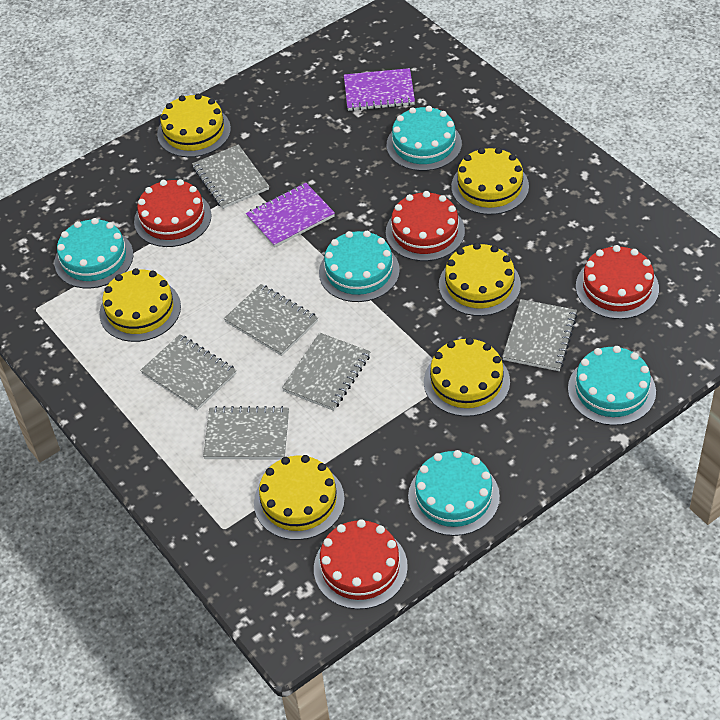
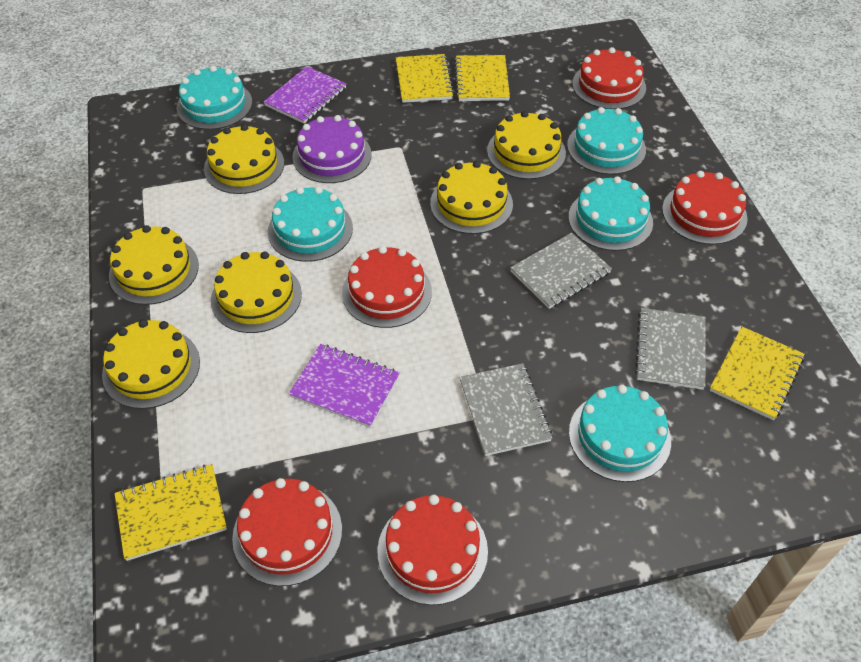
grey notebook: 6 -> 3
purple cake: 0 -> 1
red cake: 4 -> 5
yellow notebook: 0 -> 4

